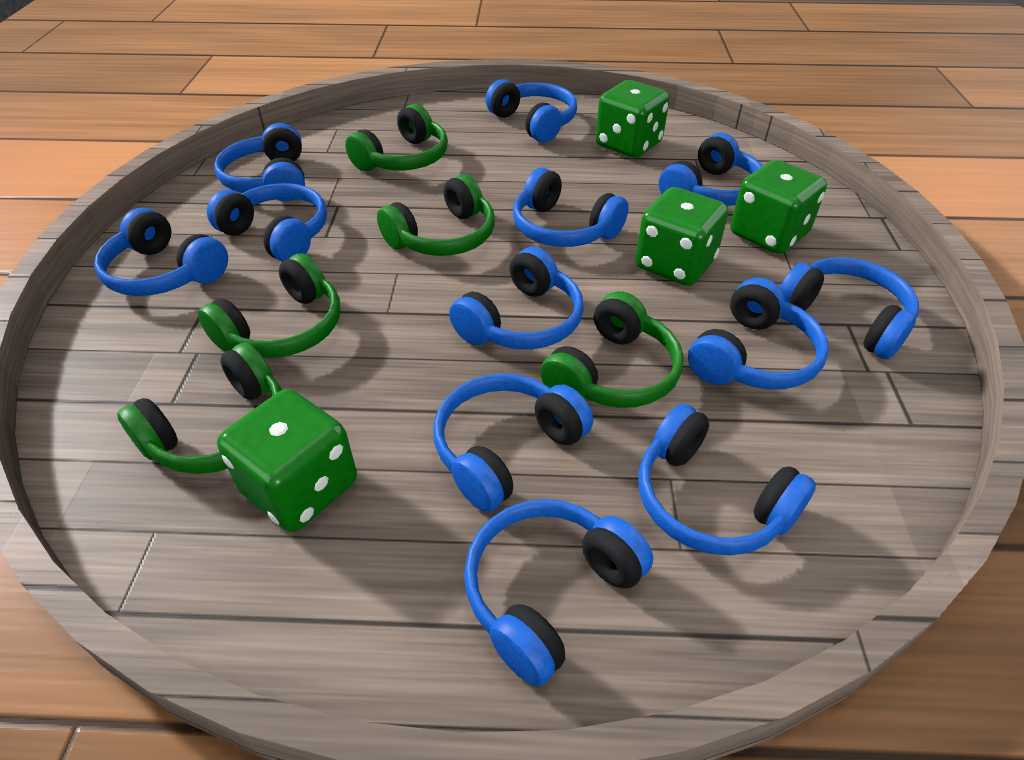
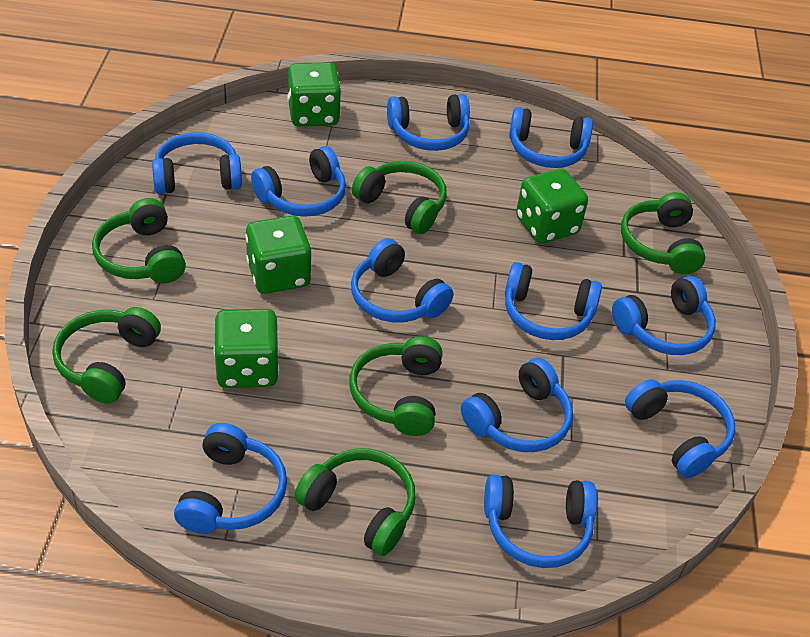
blue headphones: 12 -> 11
green headphones: 5 -> 6

